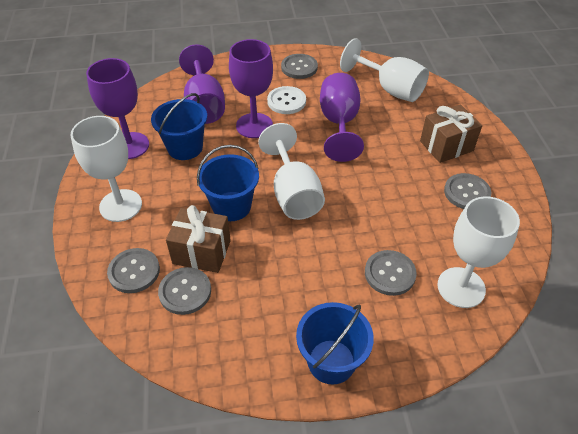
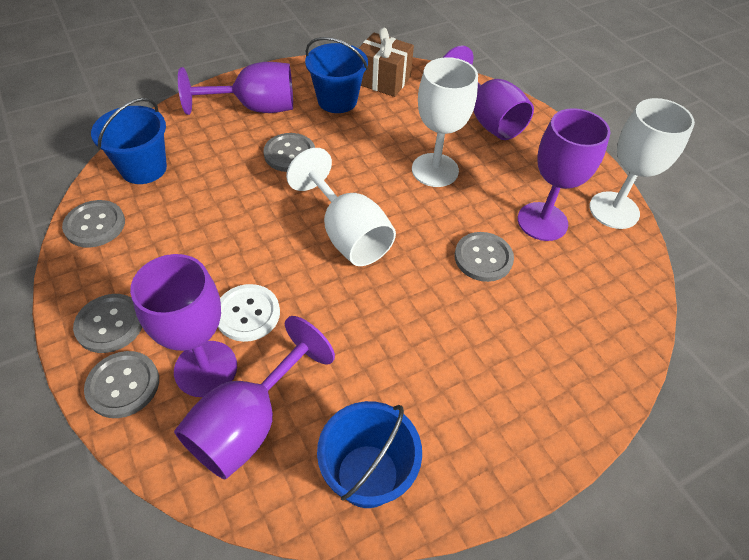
brown gift: 2 -> 1
purple goblet: 4 -> 5
white goblet: 4 -> 3

